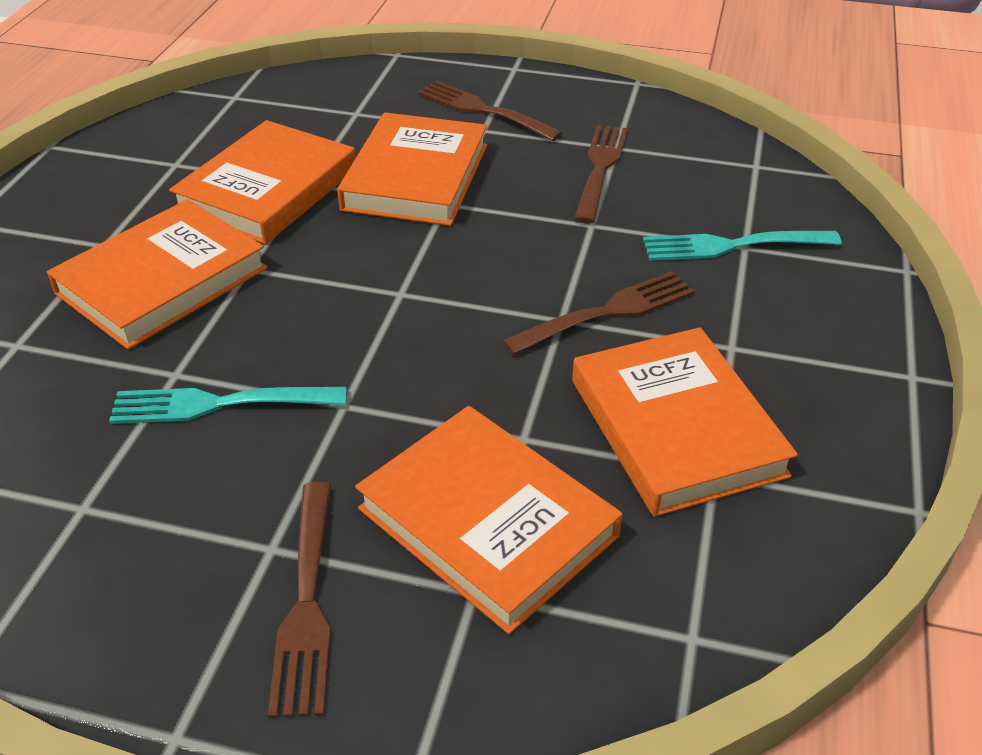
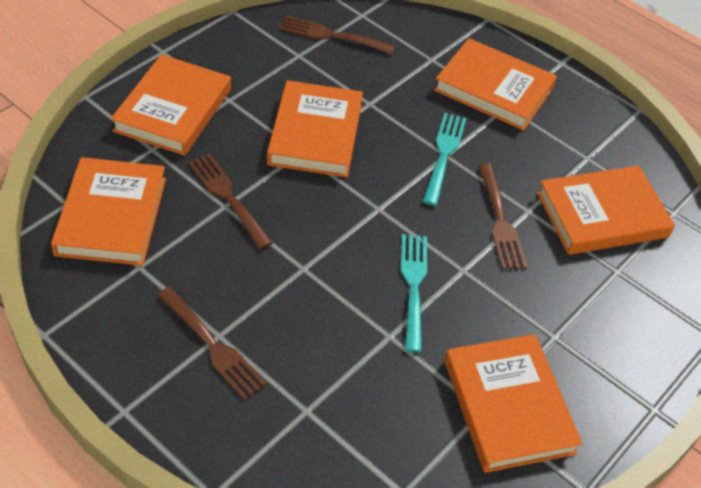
orange book: 5 -> 6

